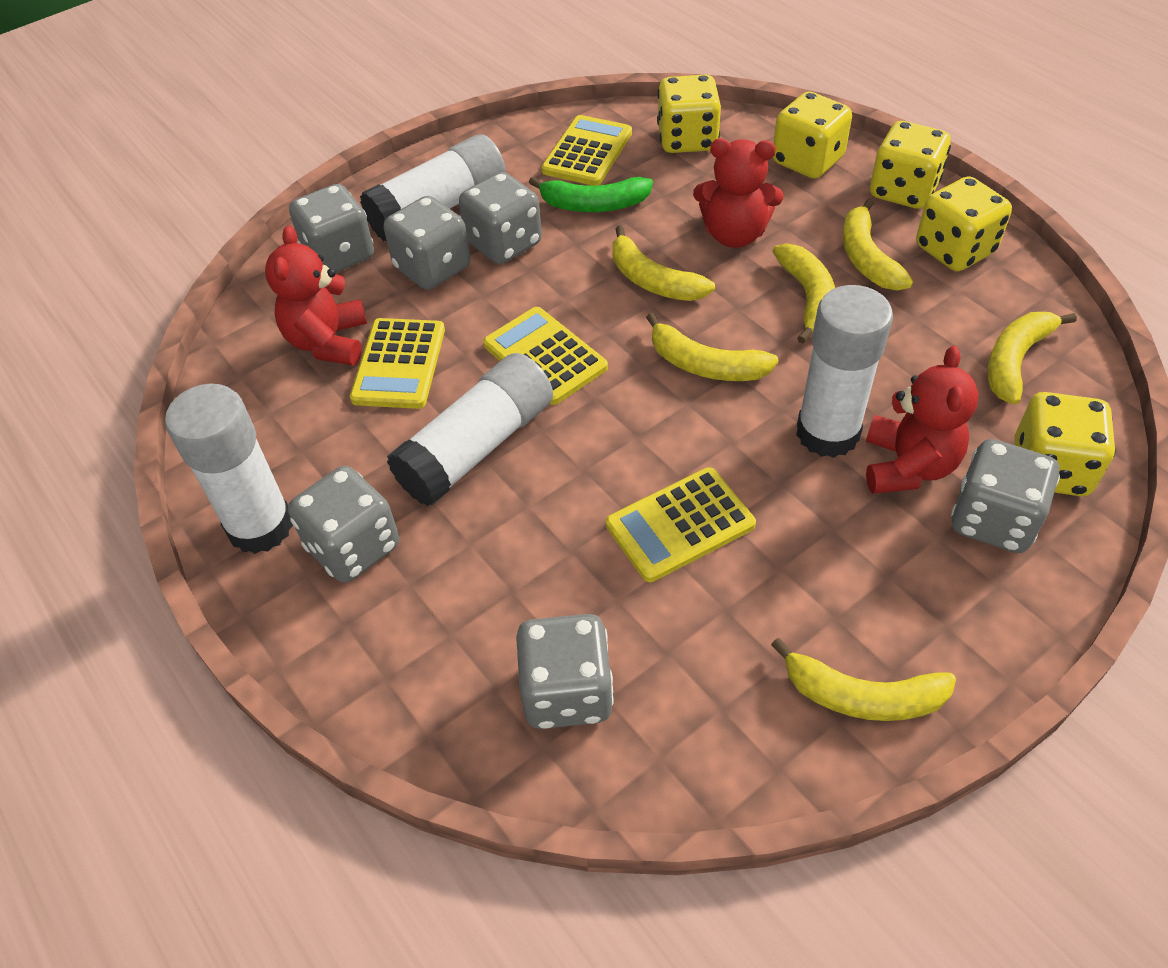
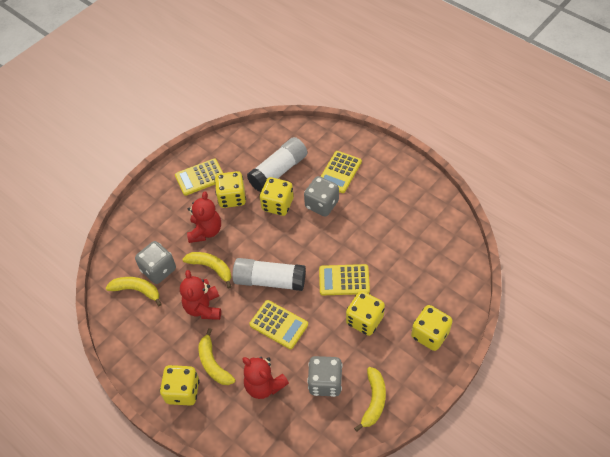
green banana: 1 -> 0
grey dice: 6 -> 3
white glue stick: 4 -> 2
yellow banana: 6 -> 4

